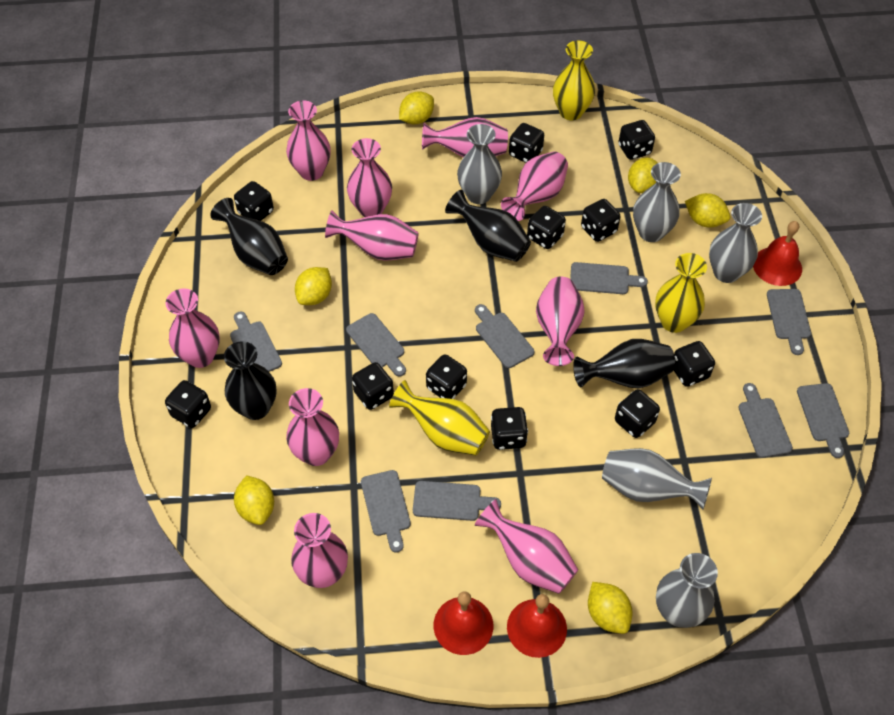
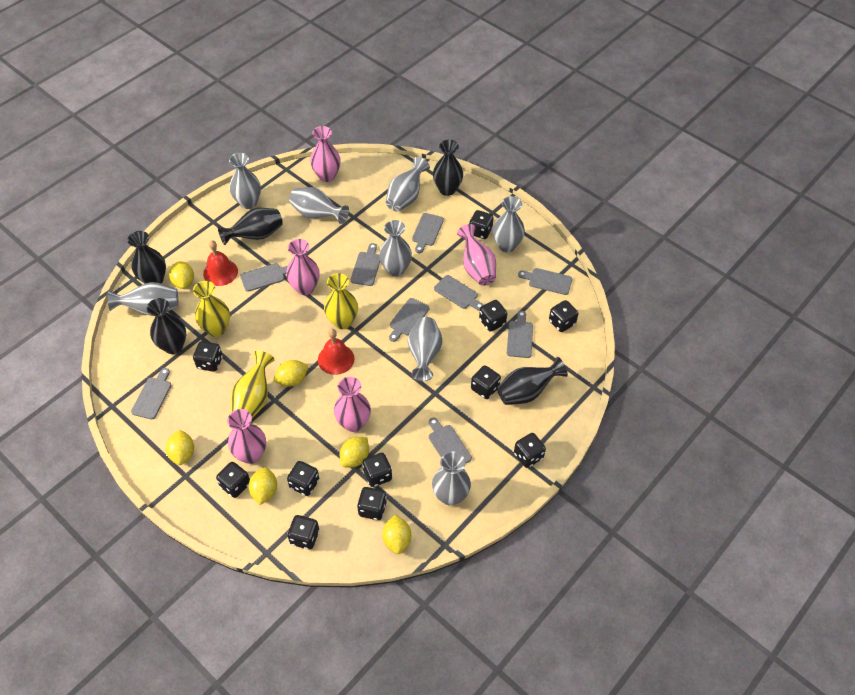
black vase: 4 -> 5
grey vase: 5 -> 8
pink vase: 10 -> 5
red bell: 3 -> 2

